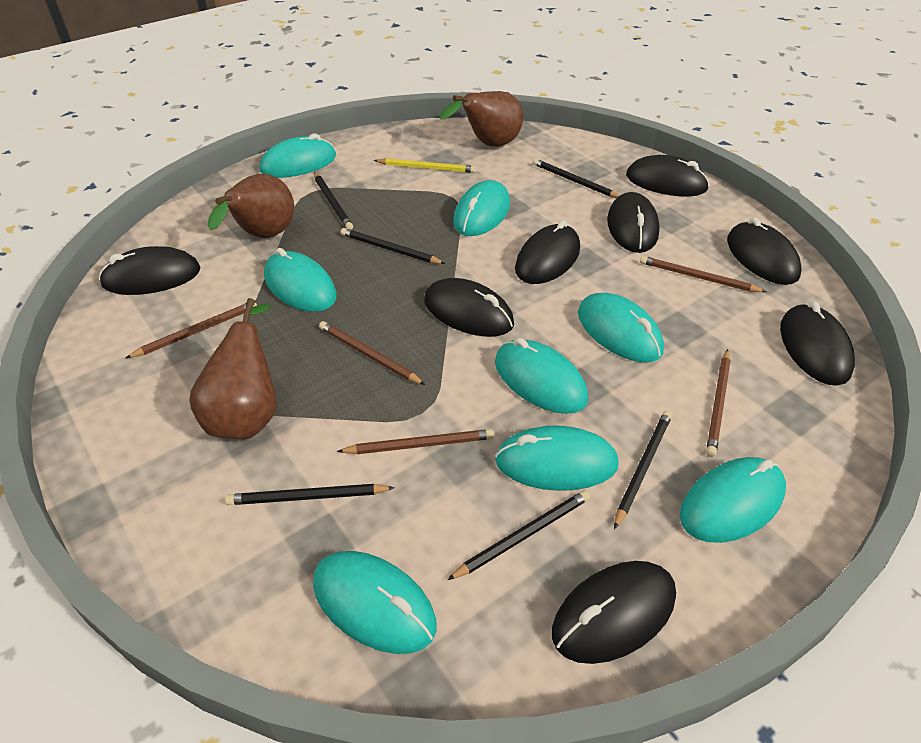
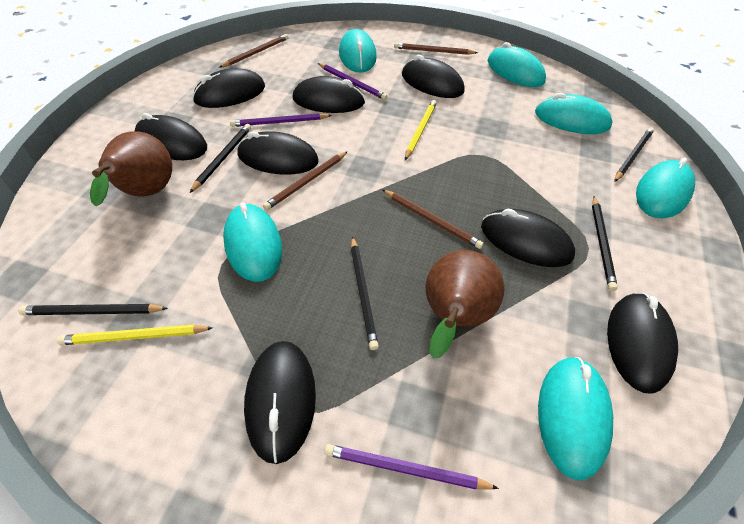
black pencil: 6 -> 5
brown pear: 3 -> 2
brown pencil: 5 -> 4
purple pencil: 0 -> 3
turquoise mouse: 8 -> 6
yellow pencil: 1 -> 2

